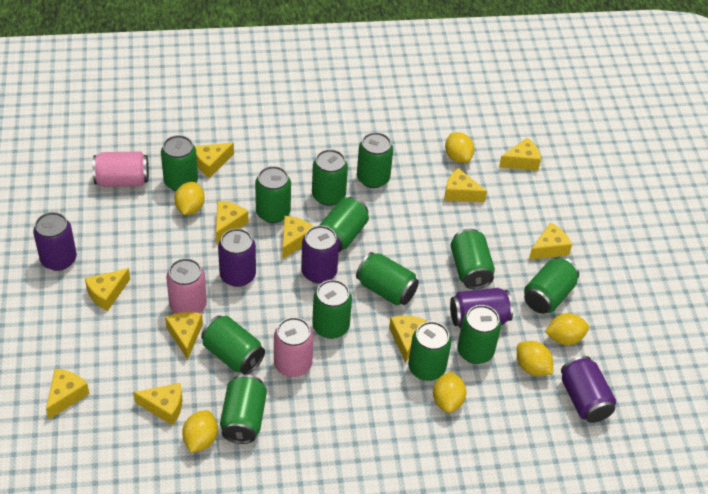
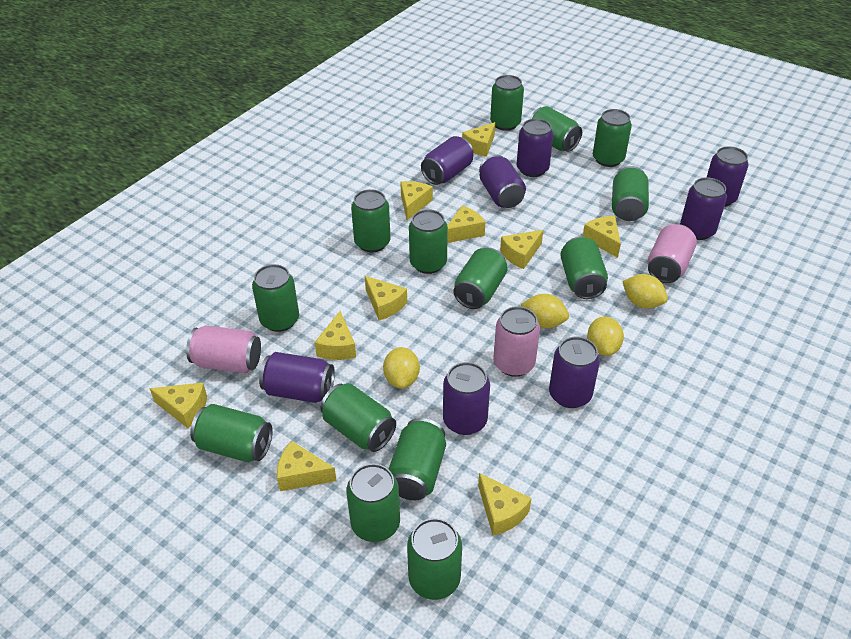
green can: 13 -> 14
purple can: 5 -> 8
yellow cheese: 11 -> 10
yellow lemon: 6 -> 4

